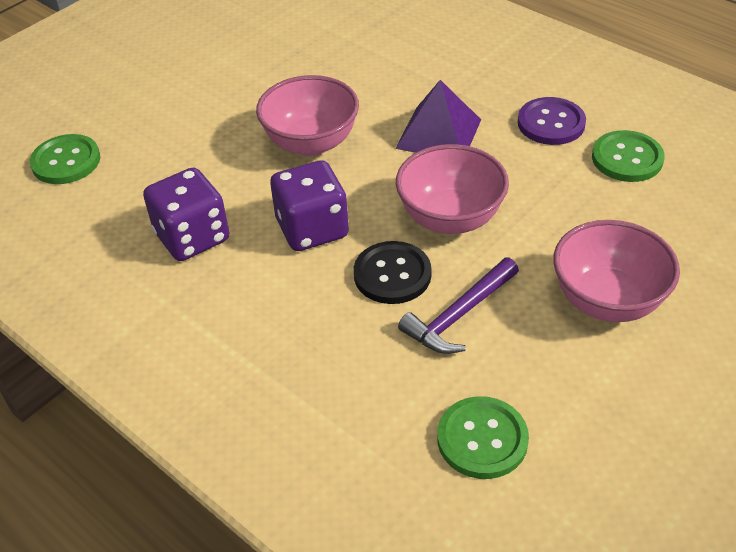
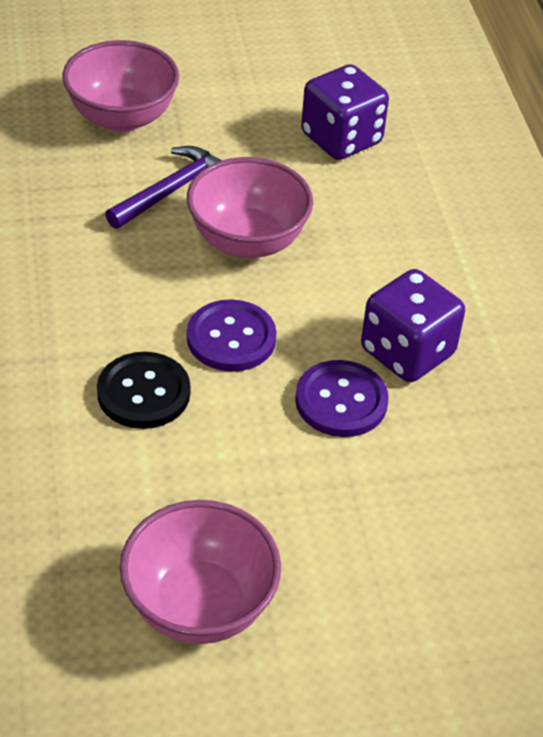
green button: 3 -> 0
purple button: 1 -> 2
purple pyramid: 1 -> 0

